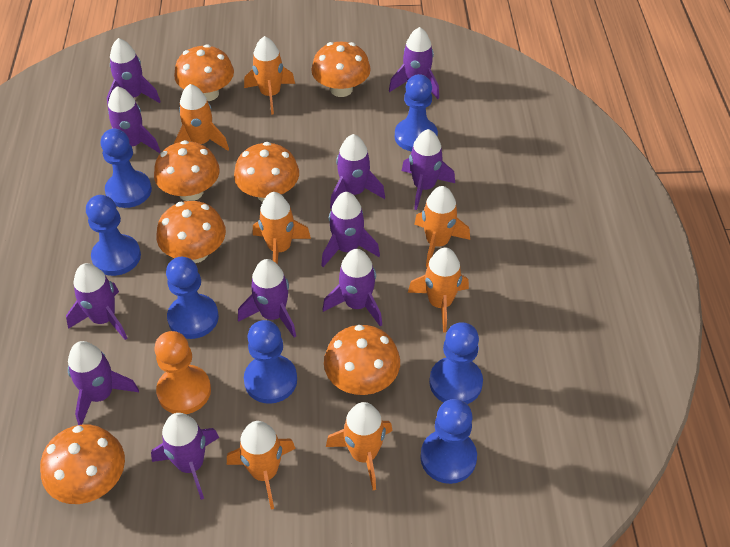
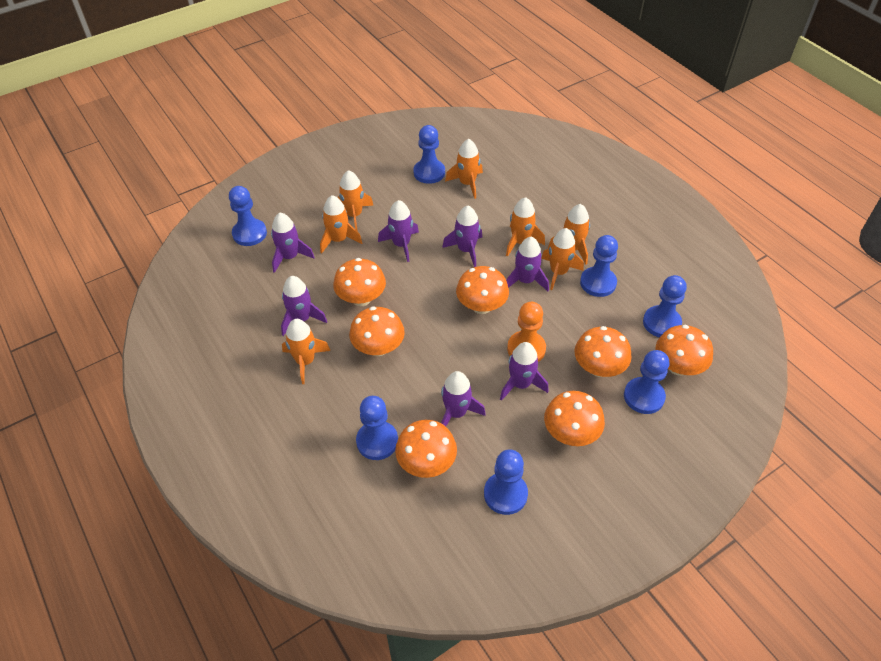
purple rocket: 11 -> 7

